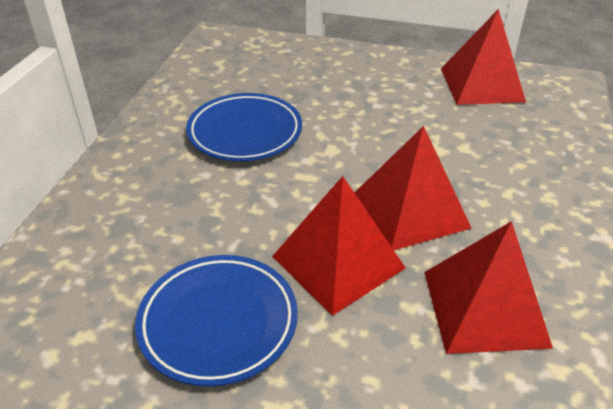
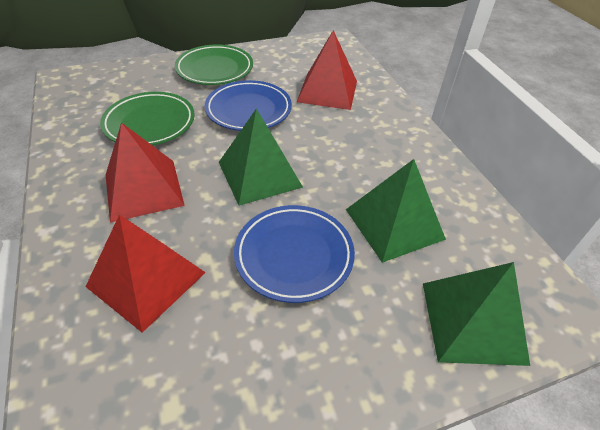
green plate: 0 -> 2
green pyramid: 0 -> 3
red pyramid: 4 -> 3

